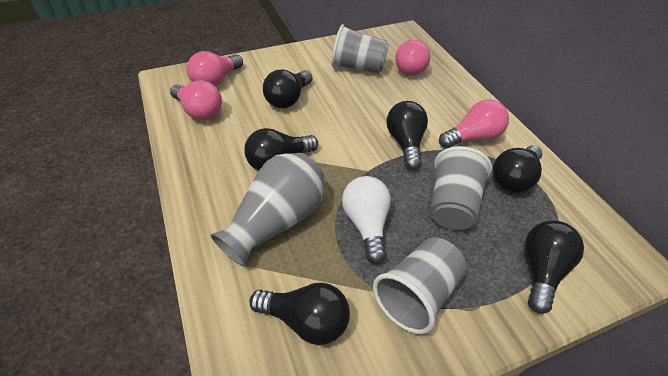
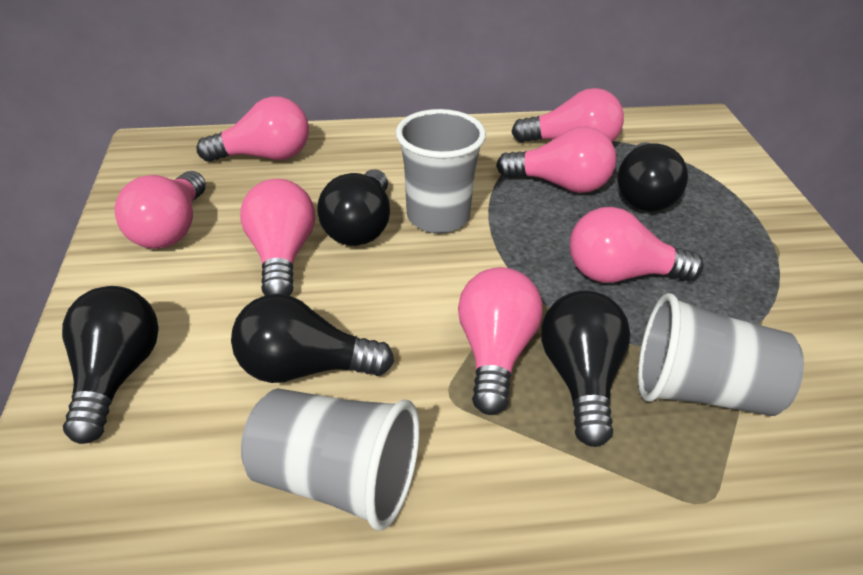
black light bulb: 6 -> 5
grey vase: 1 -> 0
pink light bulb: 4 -> 7
white light bulb: 1 -> 0

